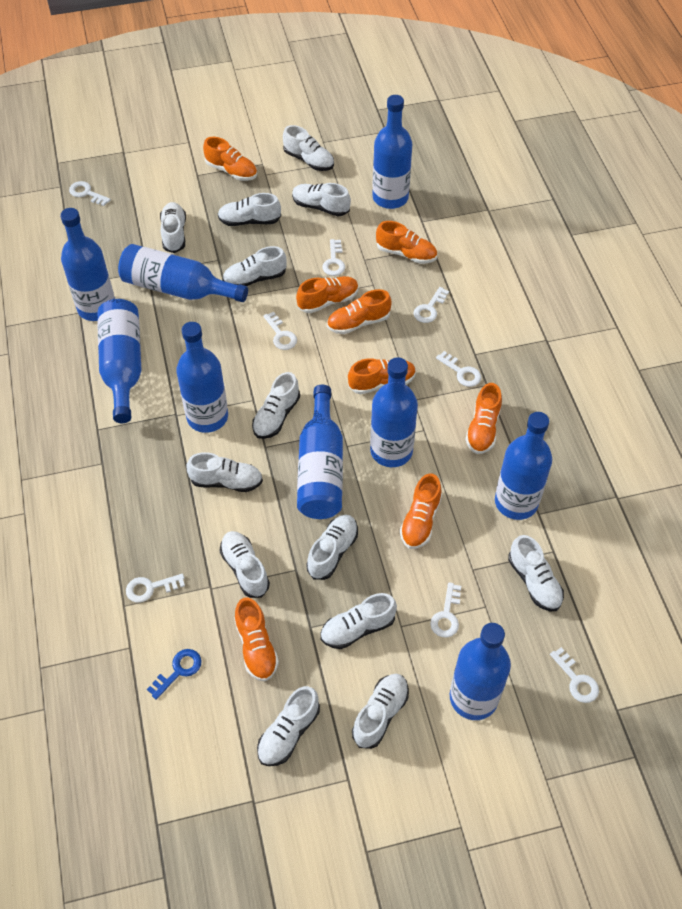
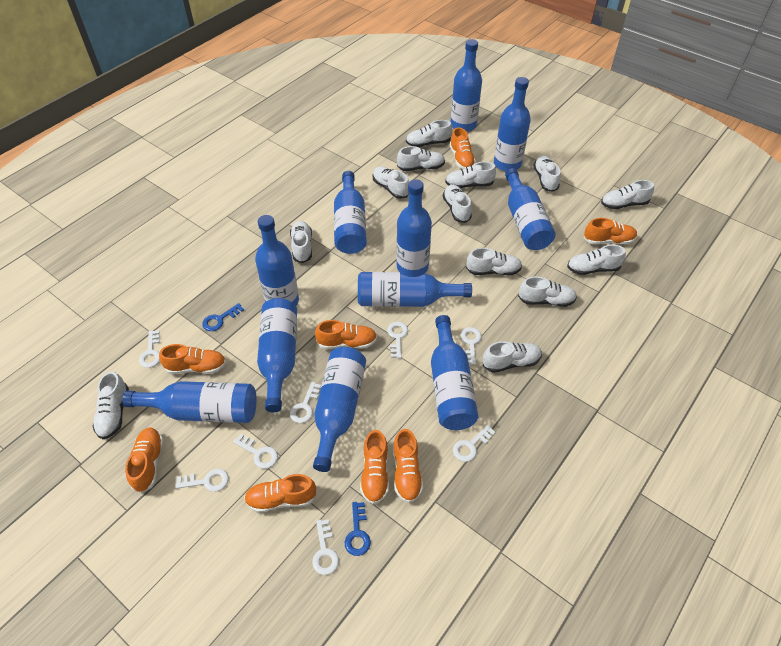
blue bottle: 9 -> 11
blue key: 1 -> 2

